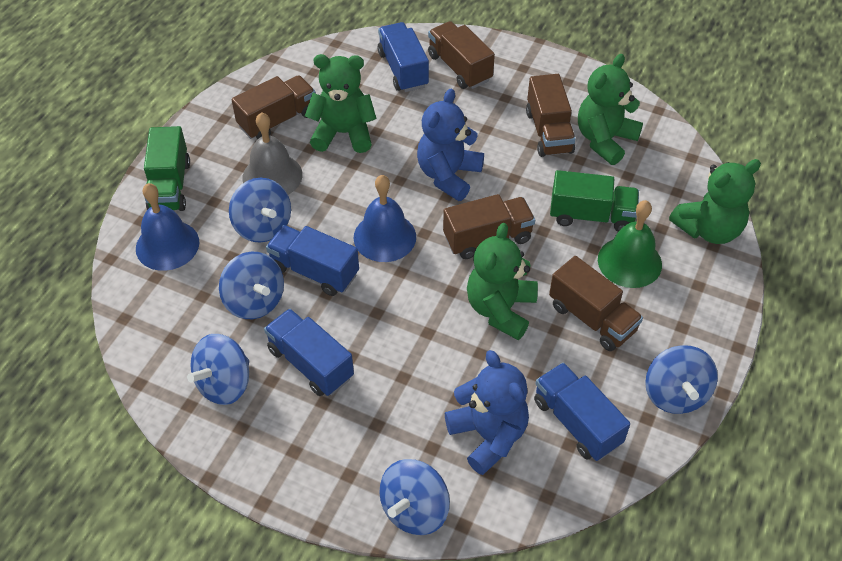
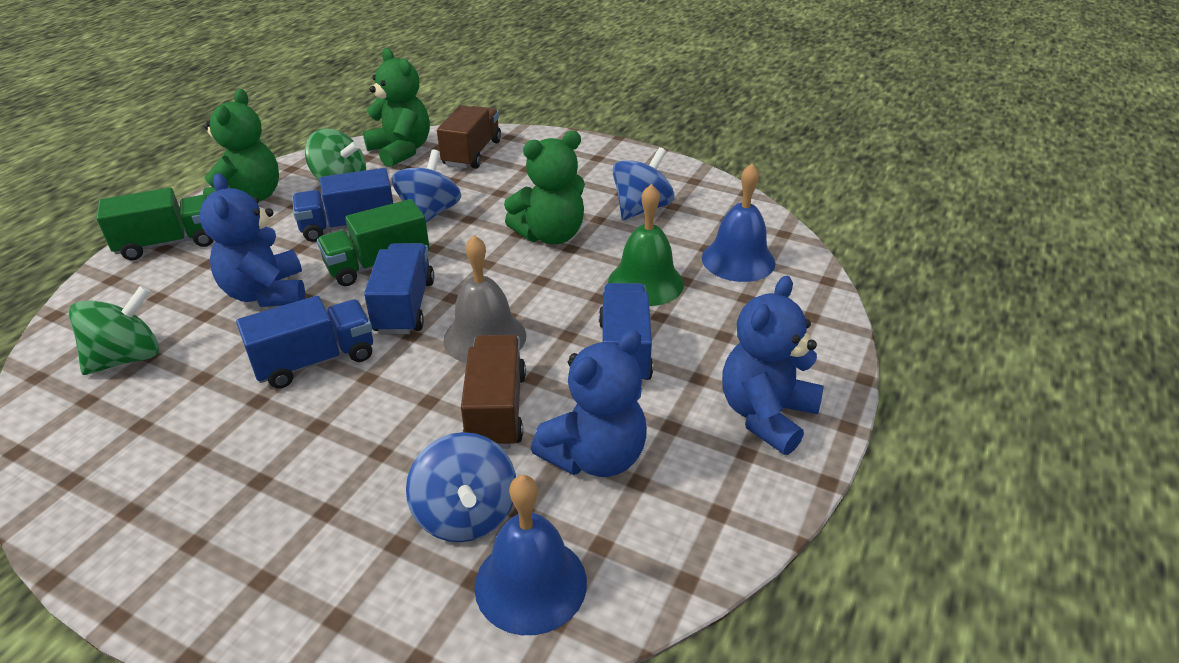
blue spinning top: 5 -> 3
blue teddy bear: 2 -> 3
brown truck: 5 -> 2
green spinning top: 0 -> 2
green teddy bear: 4 -> 3

